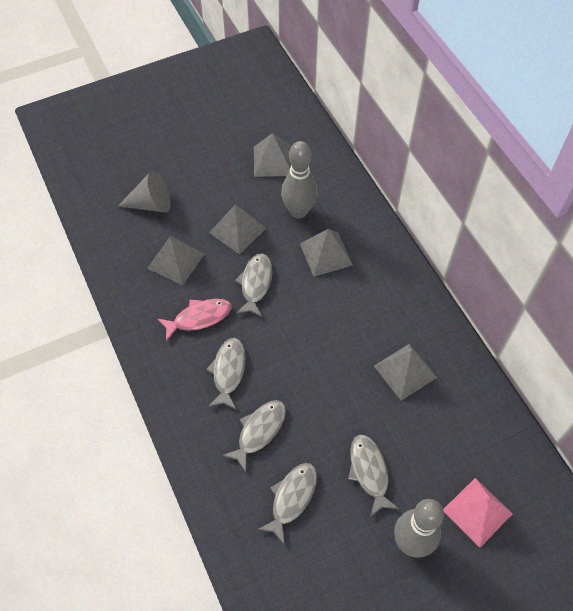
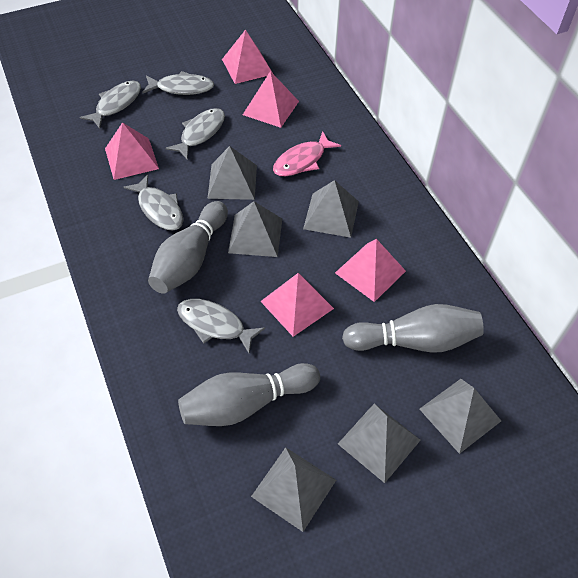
grey bowling pin: 2 -> 3
grey cone: 1 -> 0
grey pyramid: 5 -> 6
pink pyramid: 1 -> 5

